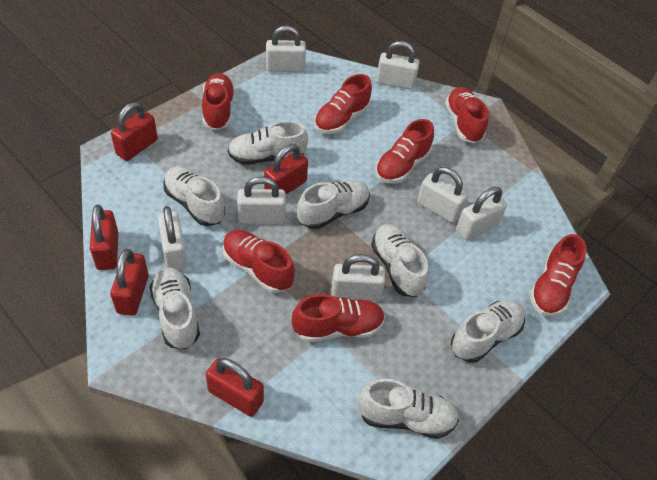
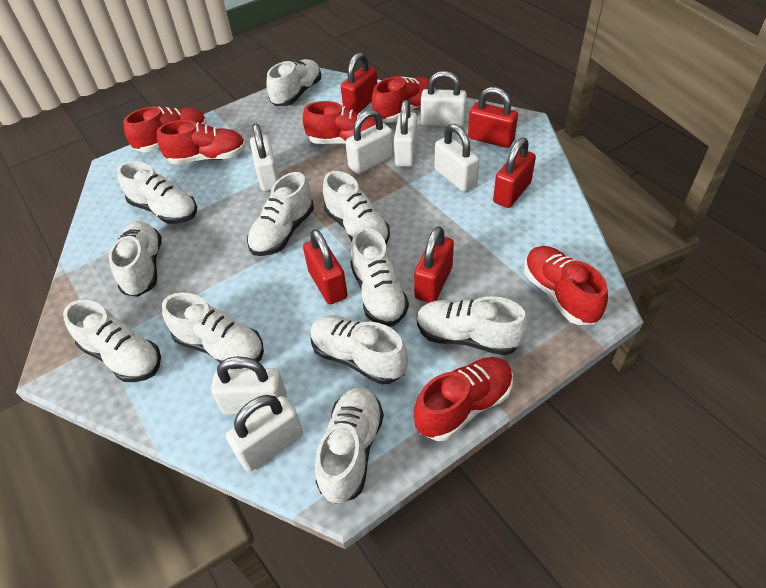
red shoe: 7 -> 6
white shoe: 7 -> 11

